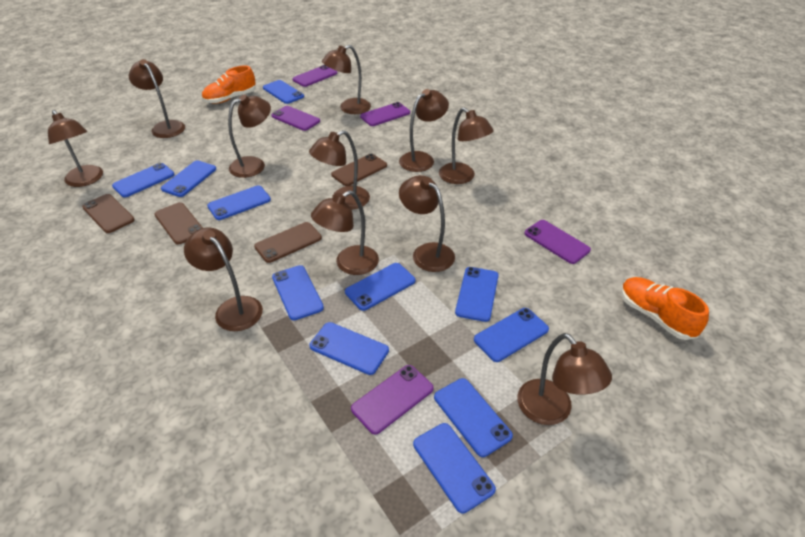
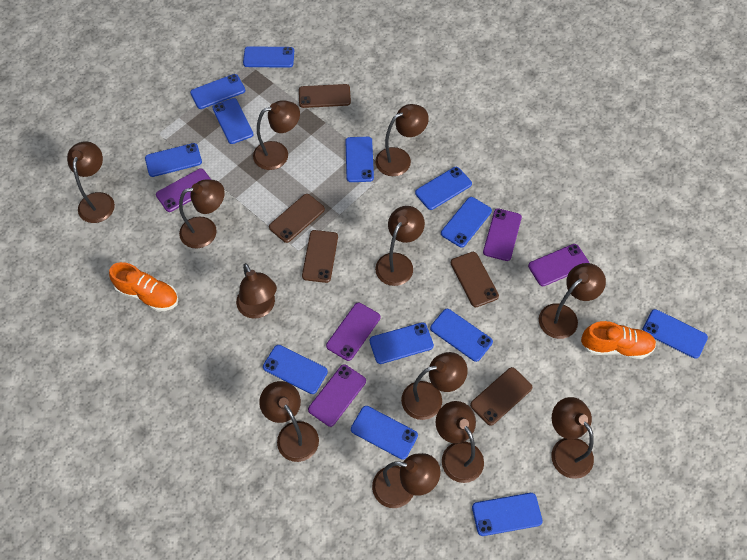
blue phone: 11 -> 13
brown lamp: 11 -> 12
brown phone: 4 -> 5

